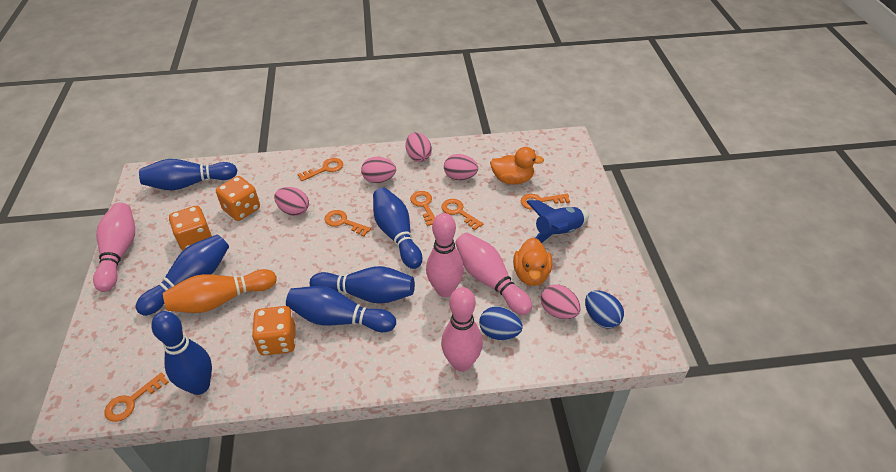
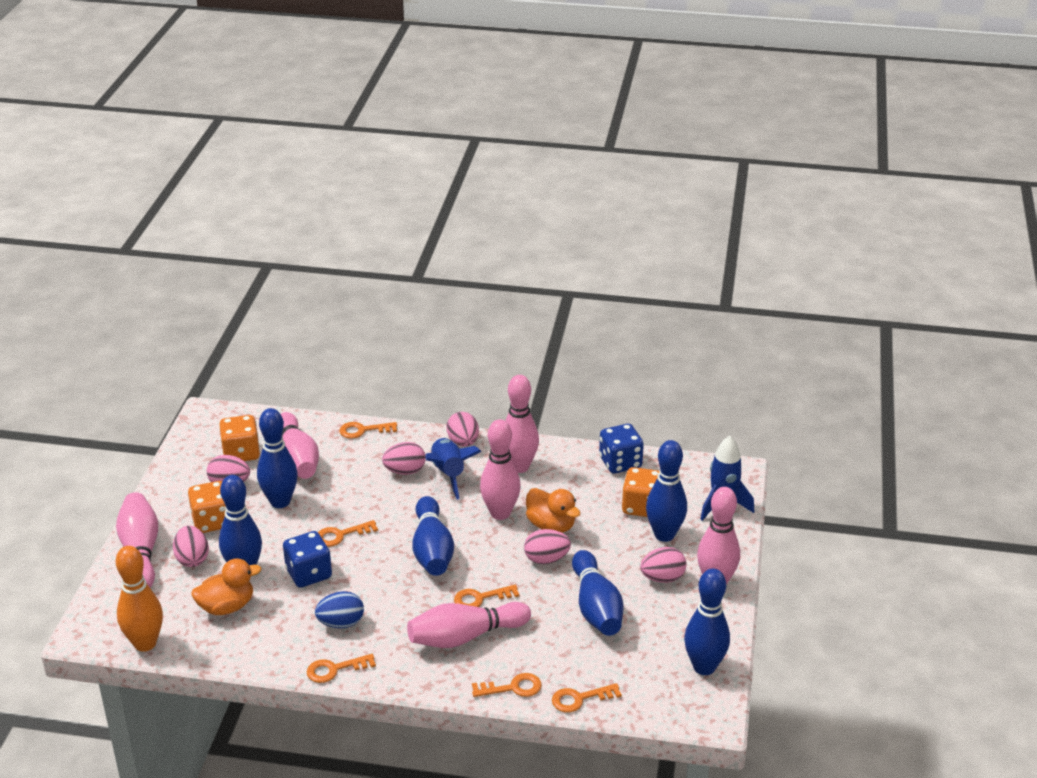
blue dice: 0 -> 2
blue egg: 2 -> 1
blue rocket: 1 -> 2
pink bowling pin: 4 -> 6
pink egg: 5 -> 6

